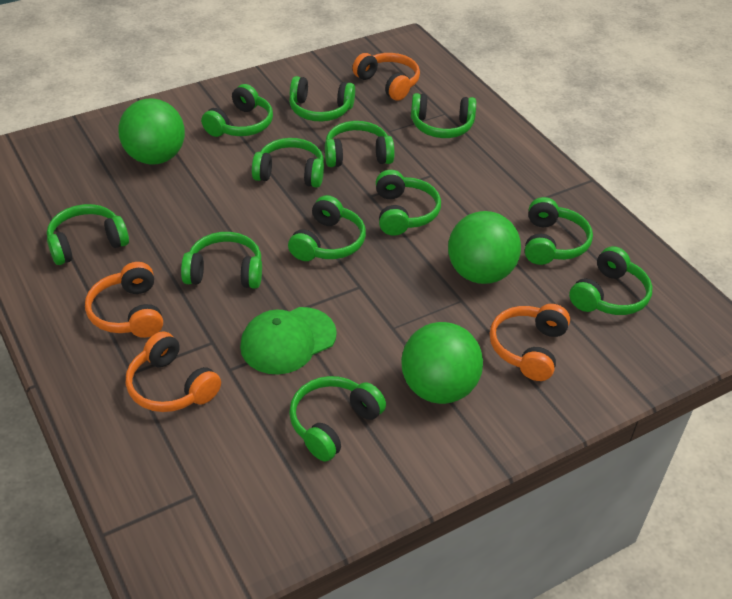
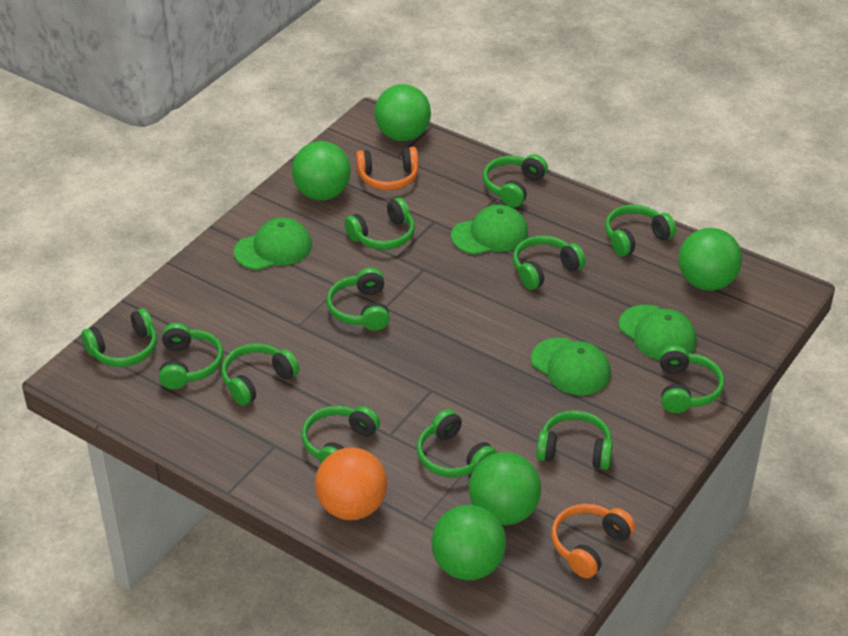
green ball: 3 -> 5
green cap: 1 -> 4
orange ball: 0 -> 1
orange headphones: 4 -> 2

